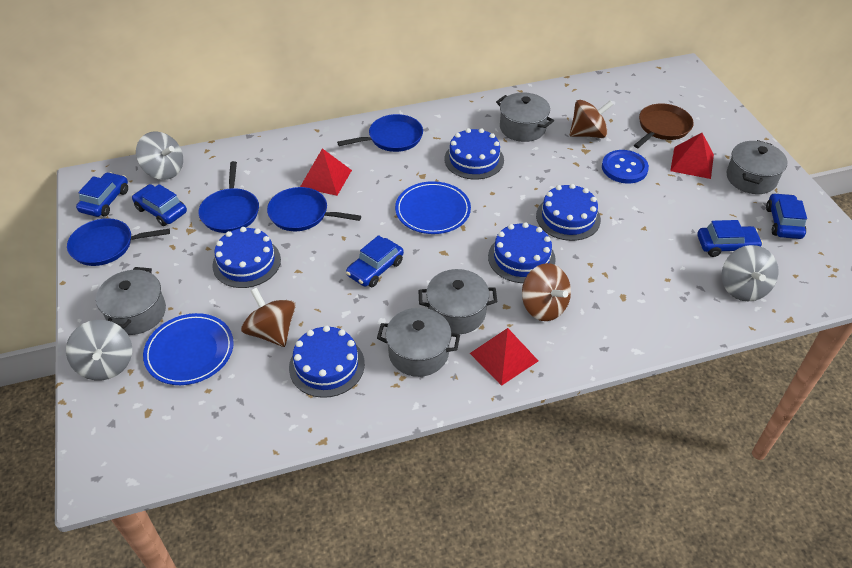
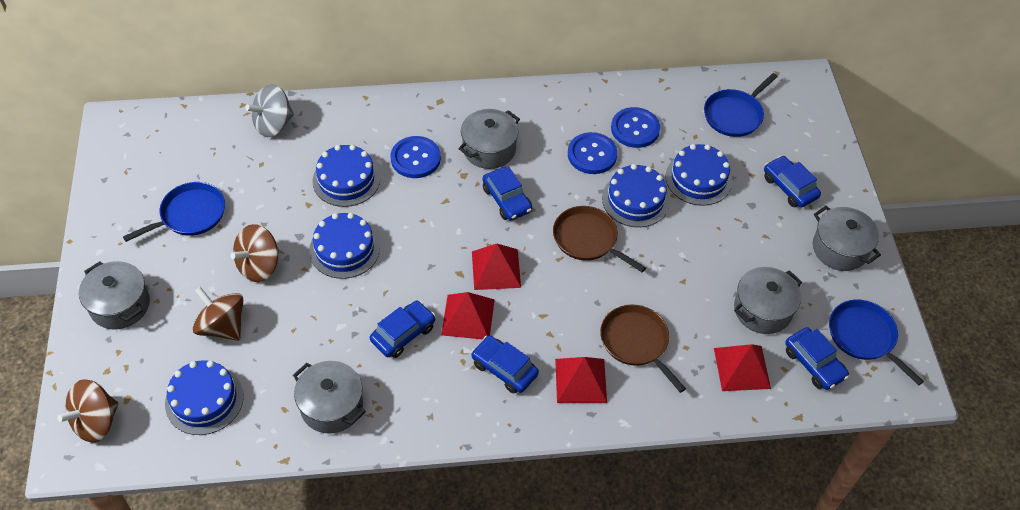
blue button: 1 -> 3
blue pan: 4 -> 3
blue plate: 2 -> 0
brown pan: 1 -> 2
grey spinning top: 3 -> 1
red pyramid: 3 -> 4

